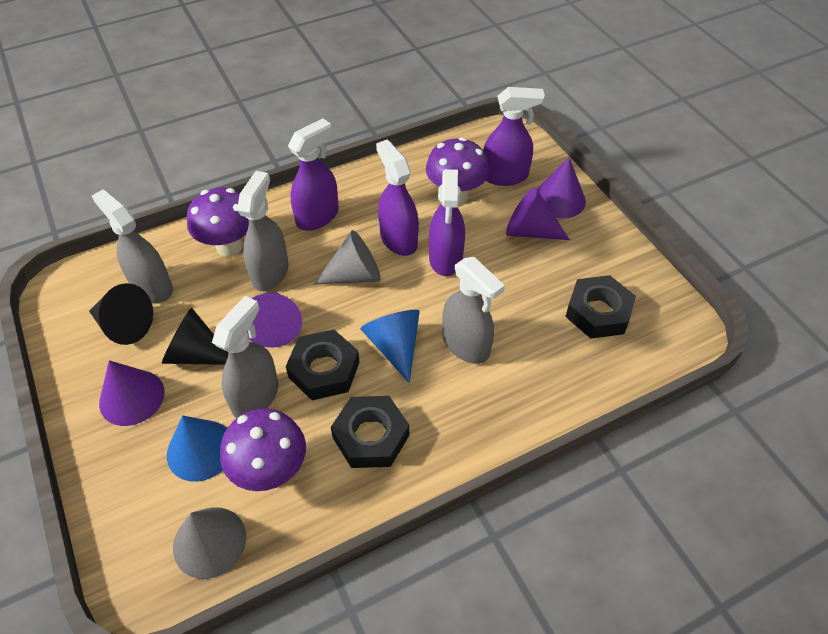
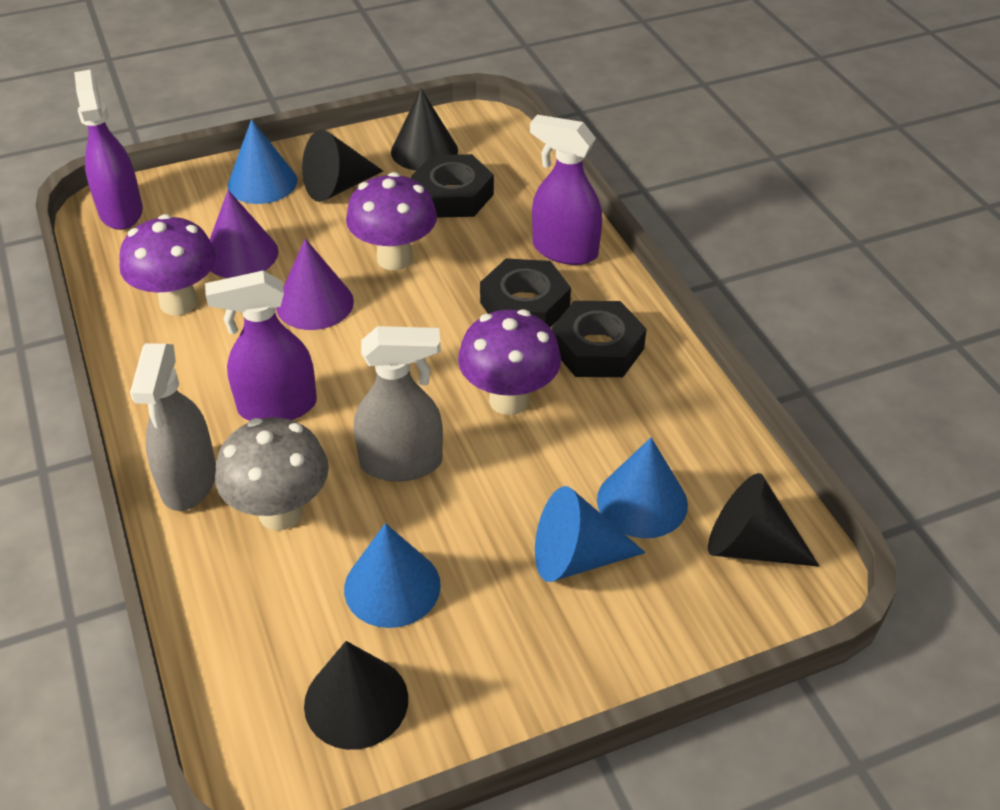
black cone: 2 -> 4
blue cone: 2 -> 4
grey cone: 2 -> 0
grey mushroom: 0 -> 1
grey spray bottle: 4 -> 2
purple cone: 4 -> 2
purple spray bottle: 4 -> 3

